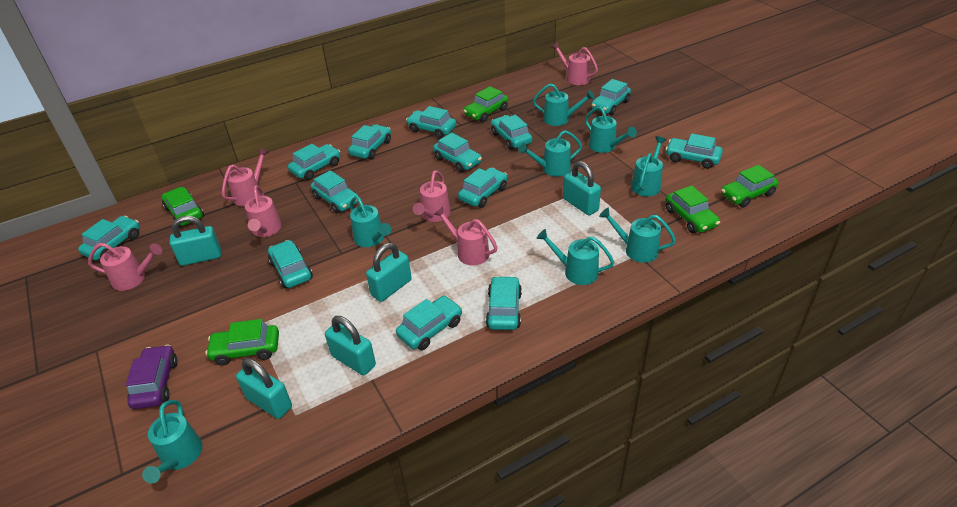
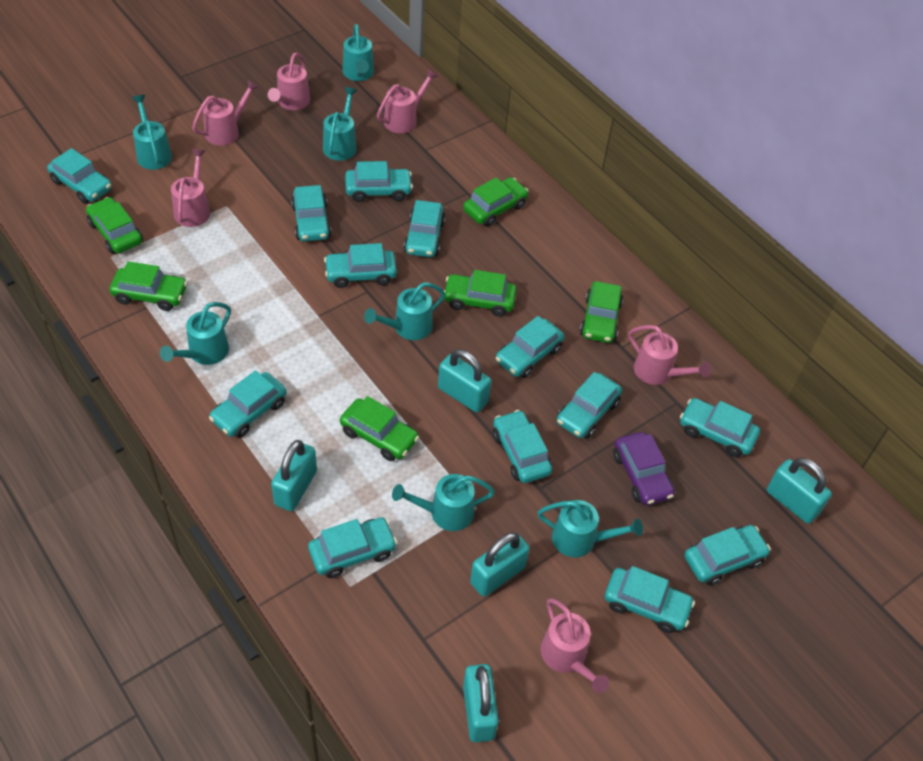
green car: 5 -> 6
turquoise watering can: 8 -> 7

